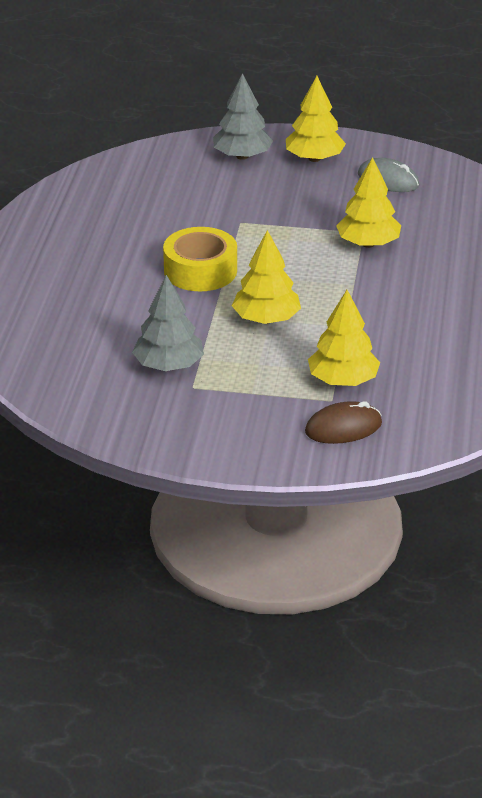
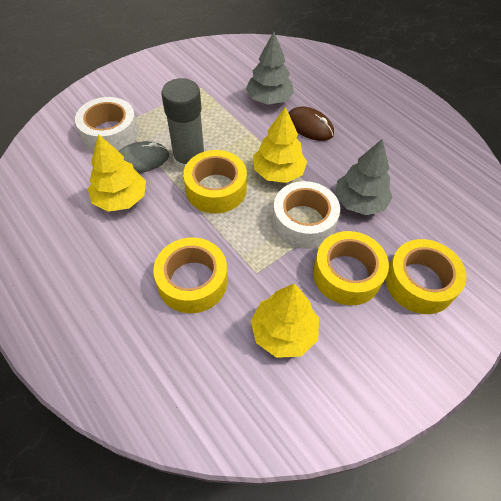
grey glue stick: 0 -> 1
white tape: 0 -> 2
yellow tape: 1 -> 4
yellow tree: 4 -> 3

